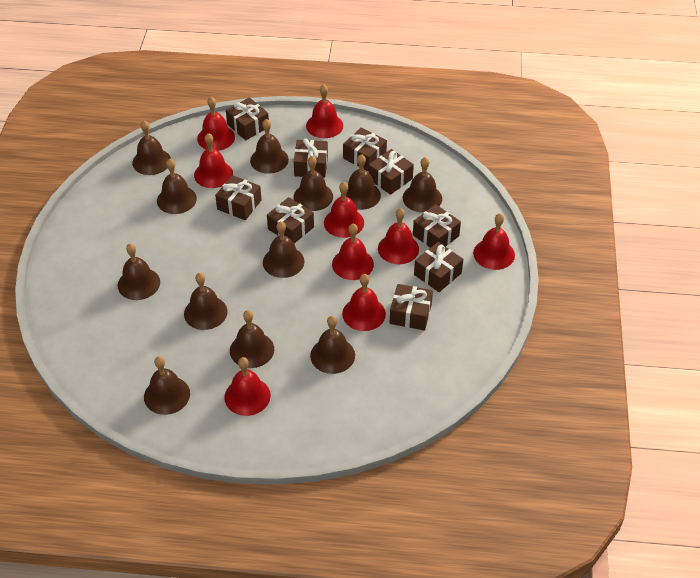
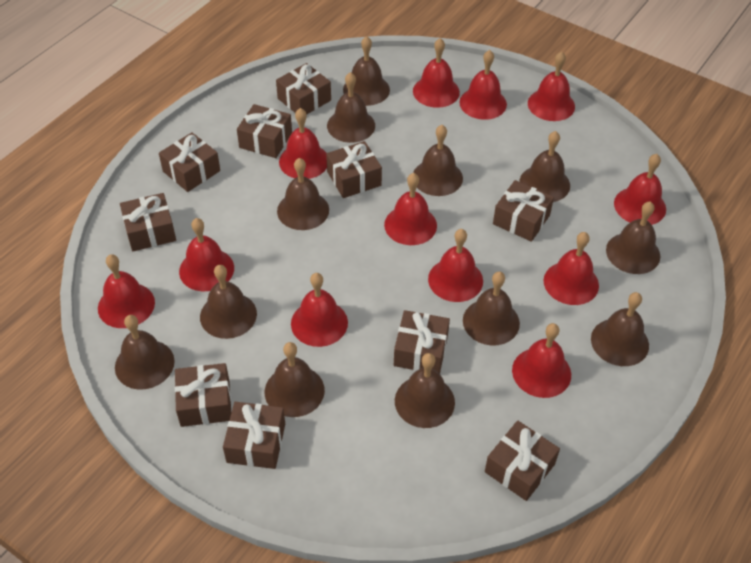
brown gift: 9 -> 10
red bell: 9 -> 12

